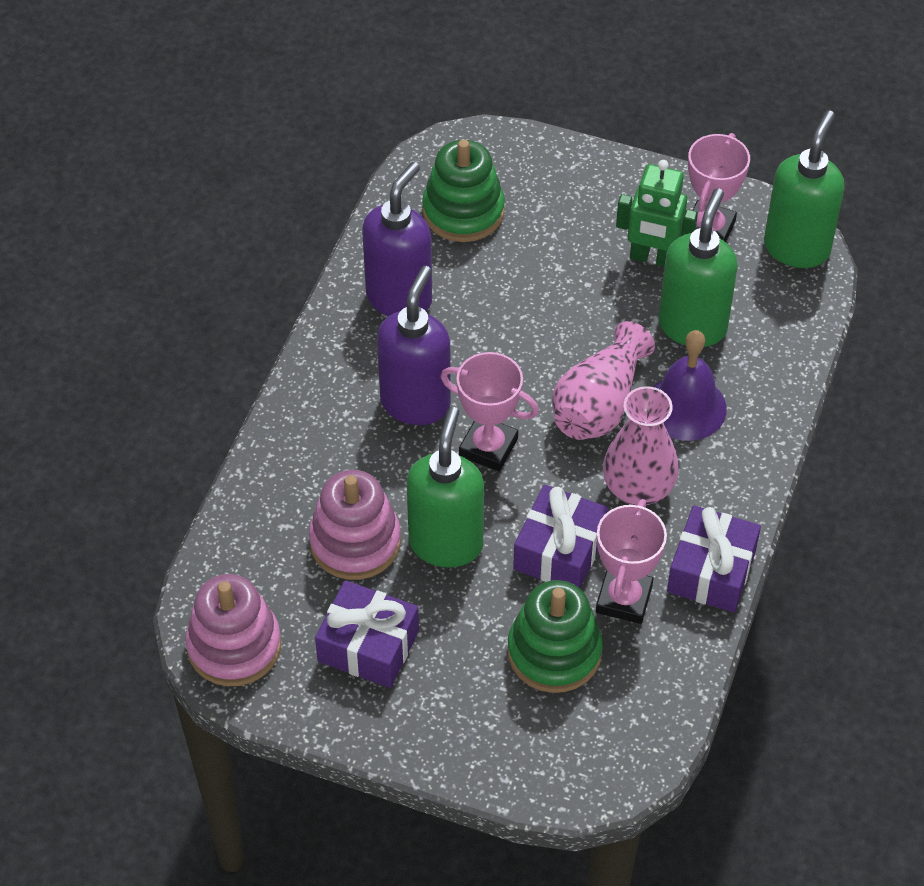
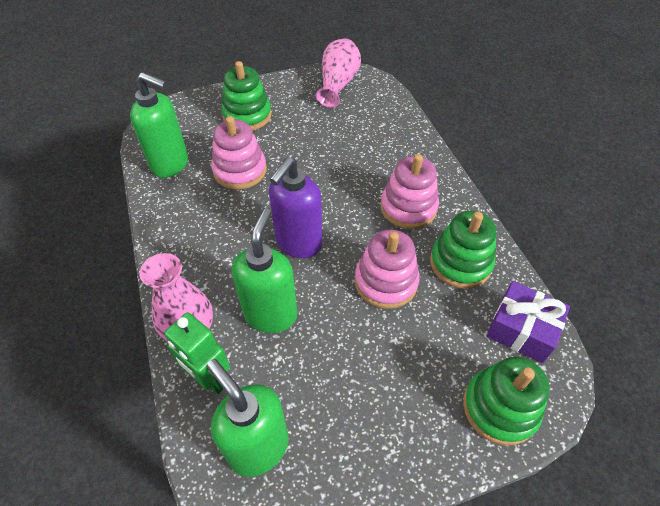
green stacking toy: 2 -> 3
pink stacking toy: 2 -> 3
pink trophy: 3 -> 0
purple bell: 1 -> 0
purple gift: 3 -> 1
purple soap dispenser: 2 -> 1

